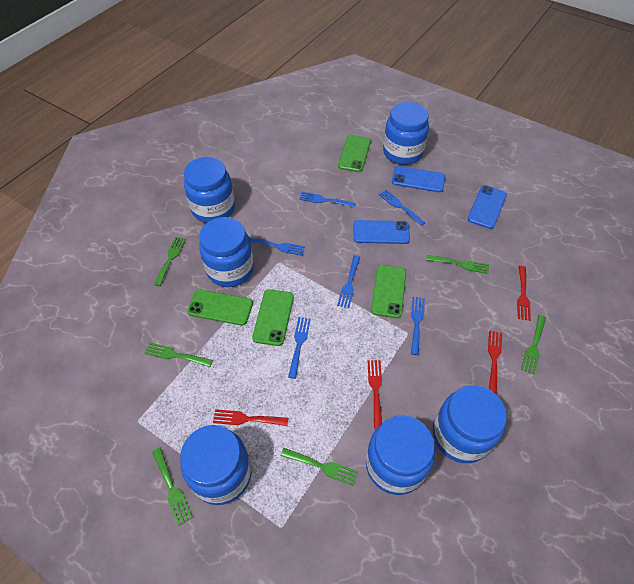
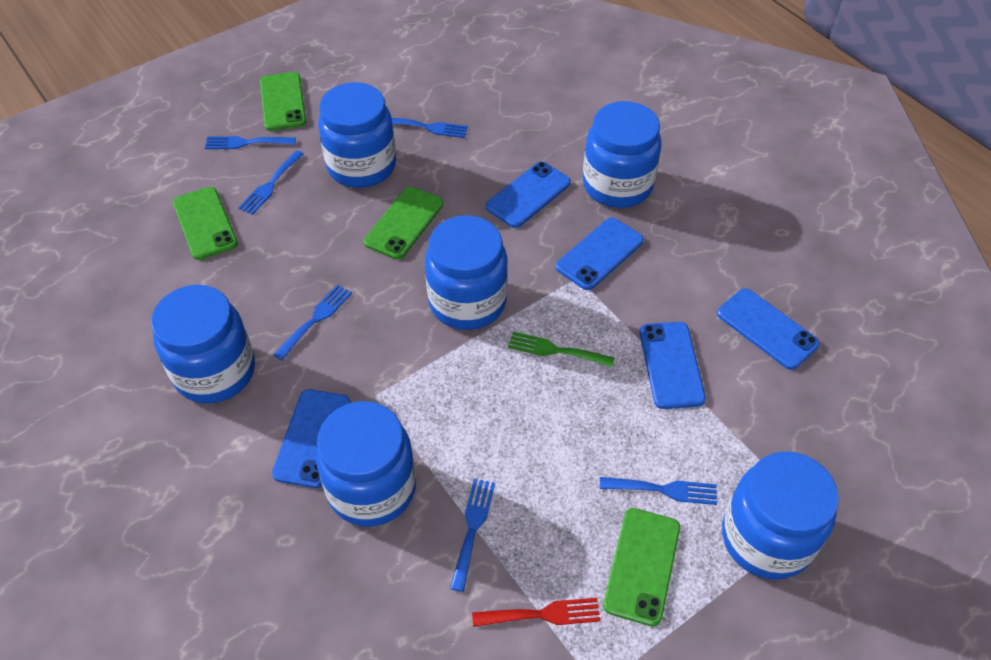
blue phone: 3 -> 5
green fork: 6 -> 1
red fork: 4 -> 1

